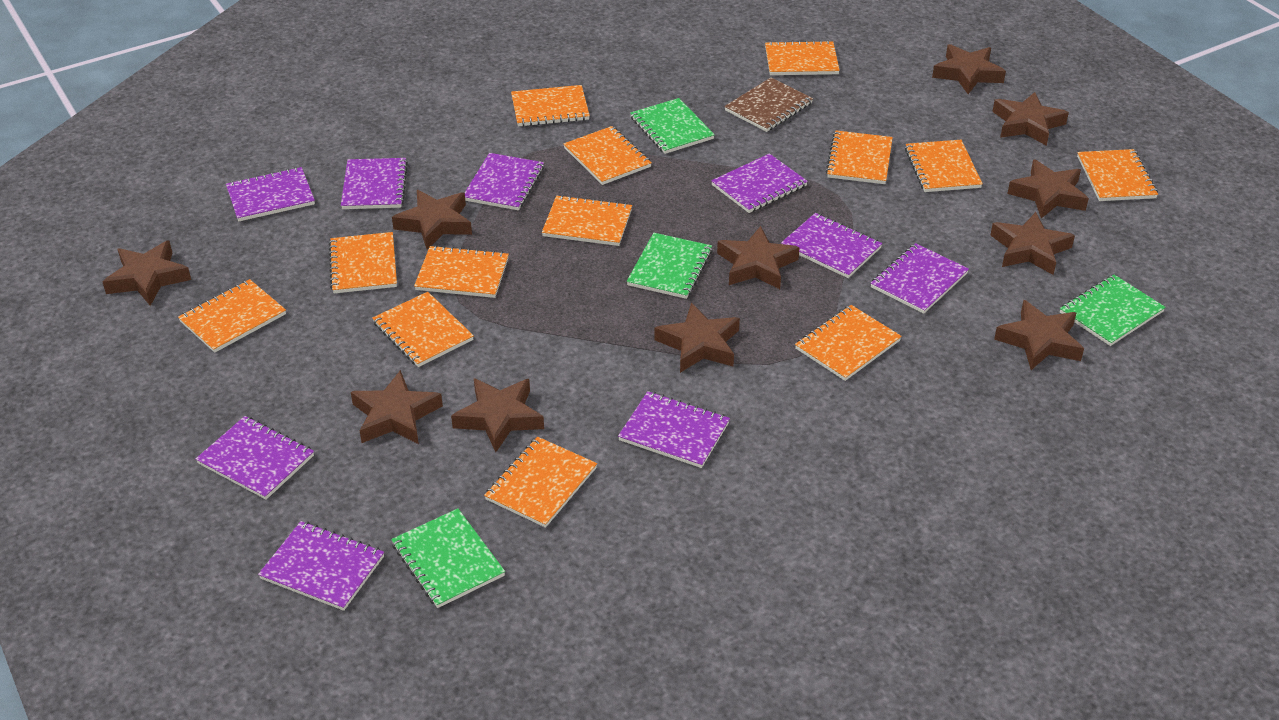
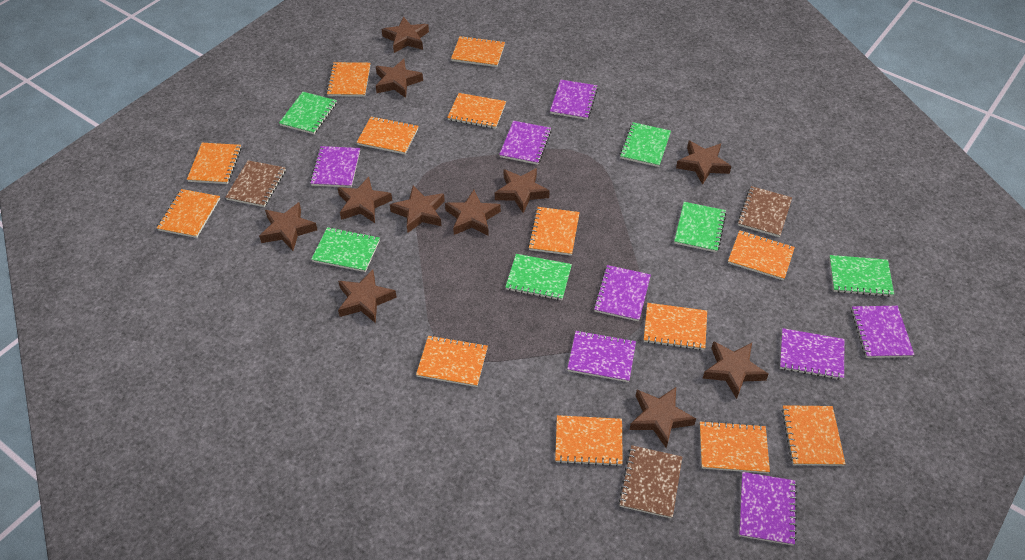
brown notebook: 1 -> 3
green notebook: 4 -> 6
purple notebook: 9 -> 8

